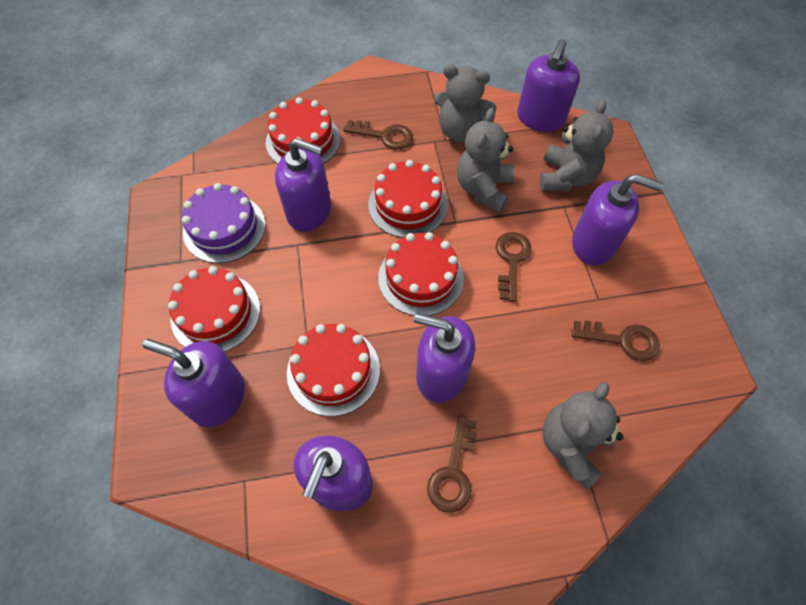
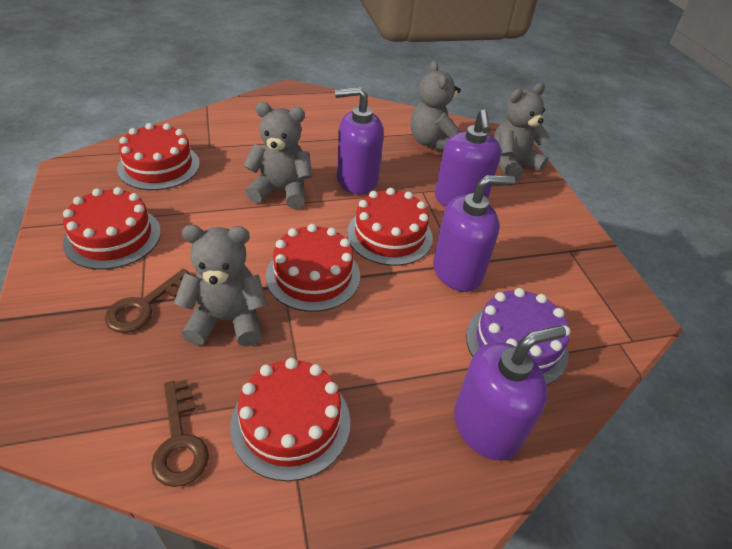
brown key: 4 -> 2
purple soap dispenser: 6 -> 4

